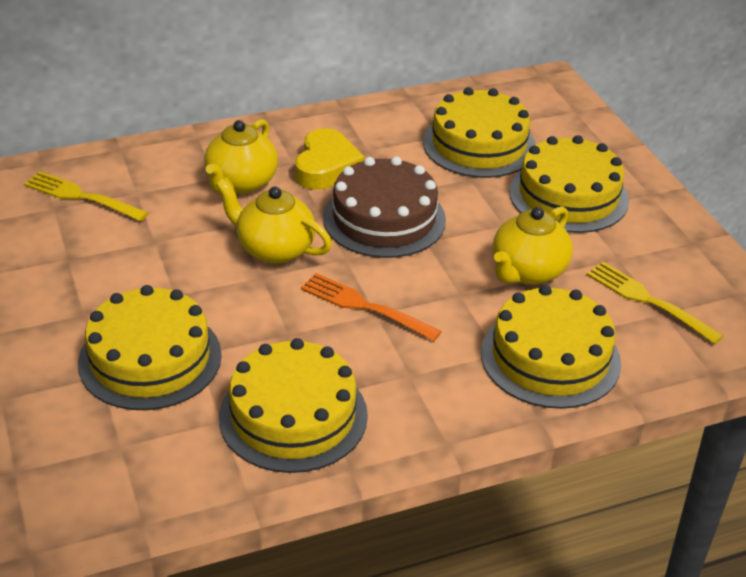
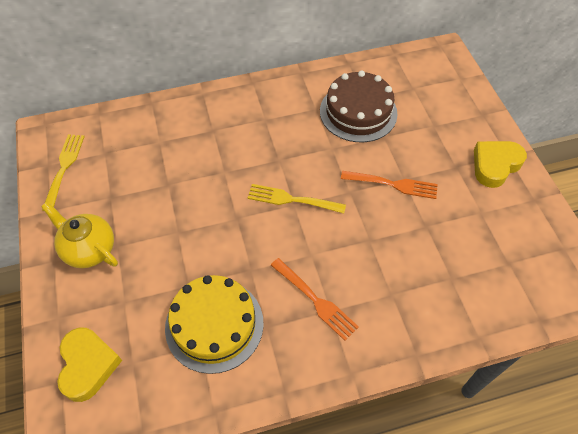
orange fork: 1 -> 2
yellow cake: 5 -> 1
yellow heart: 1 -> 2
yellow teapot: 3 -> 1

